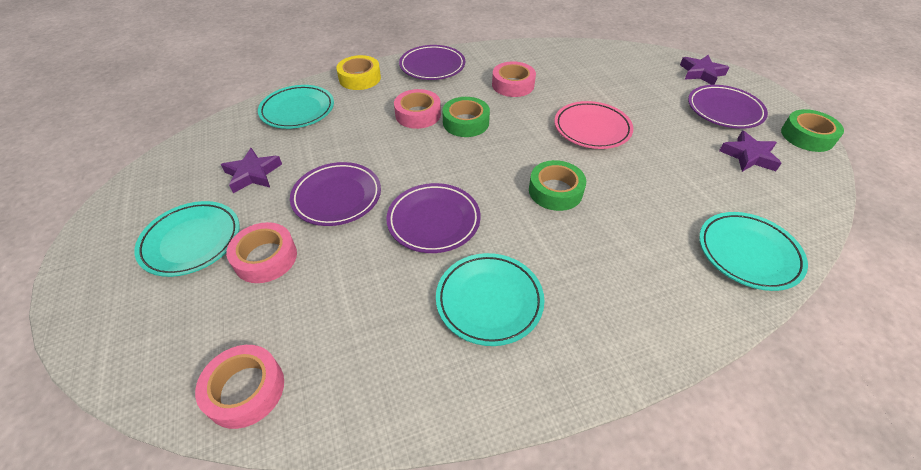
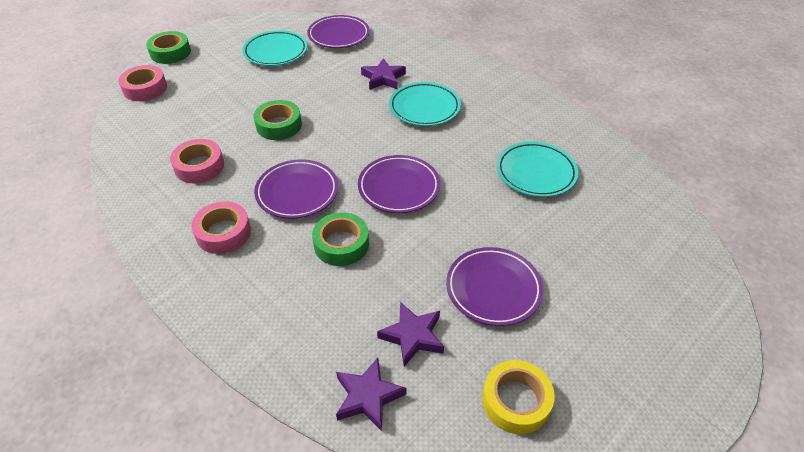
pink plate: 1 -> 0
pink tape: 4 -> 3
turquoise plate: 4 -> 3

